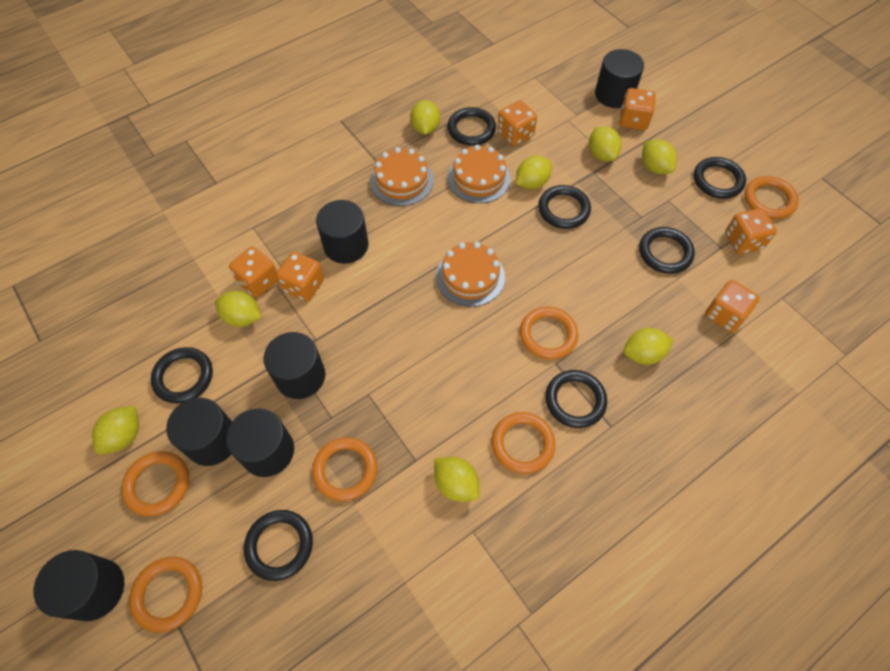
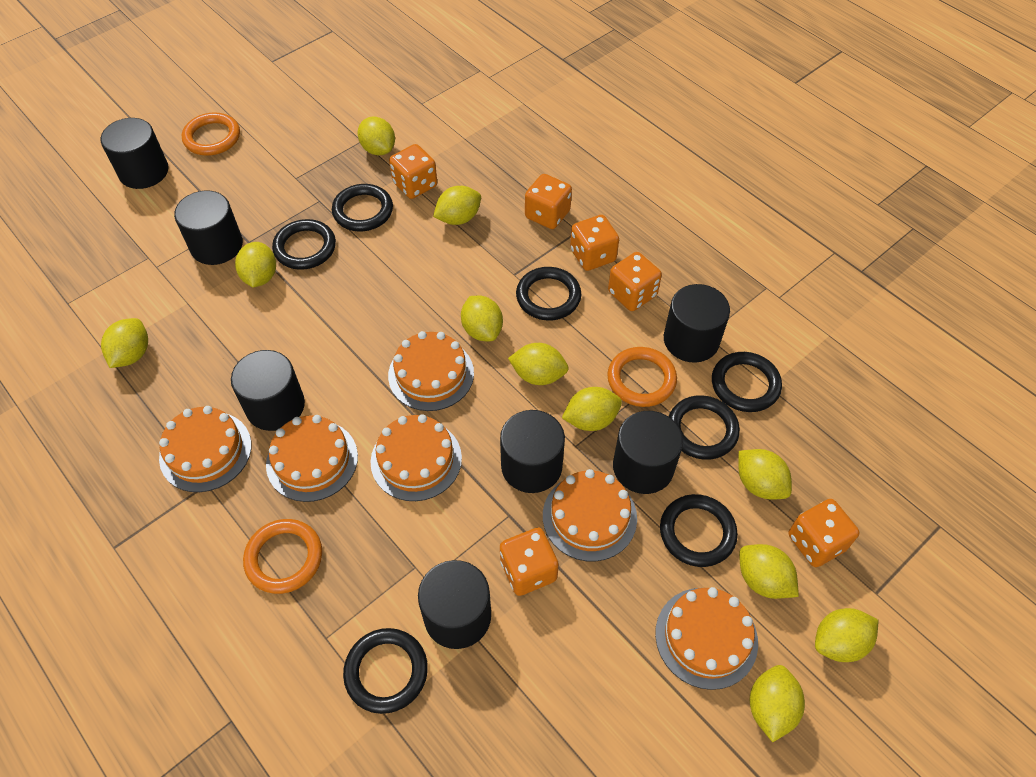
black cylinder: 6 -> 7
orange cake: 3 -> 6
orange ring: 6 -> 3
yellow lemon: 8 -> 11

